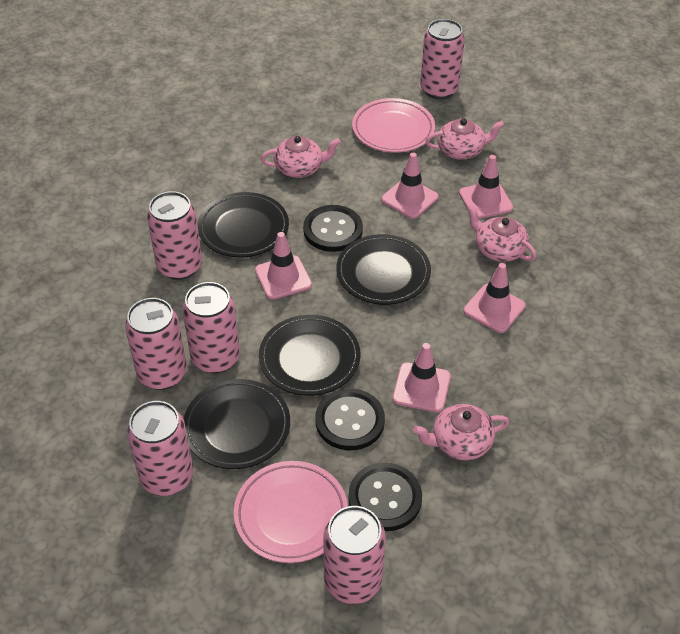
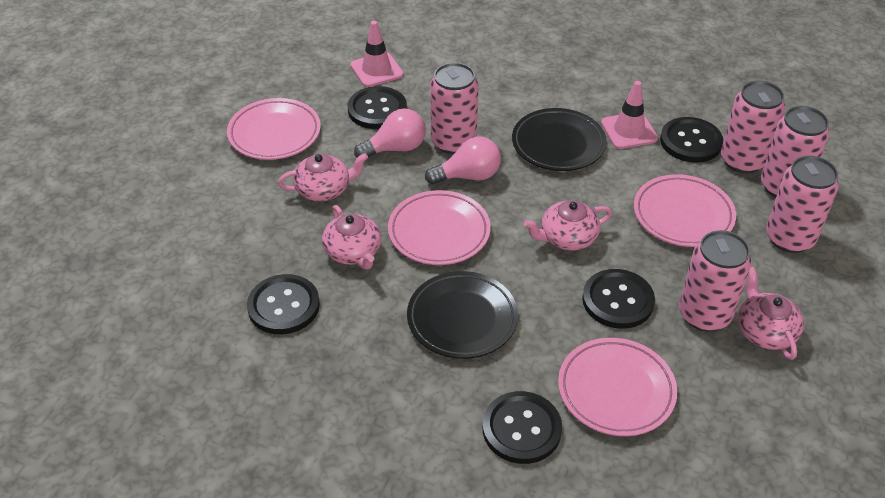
black button: 3 -> 5
black plate: 4 -> 2
pink can: 6 -> 5
pink light bulb: 0 -> 2
pink plate: 2 -> 4
pink traffic cone: 5 -> 2

